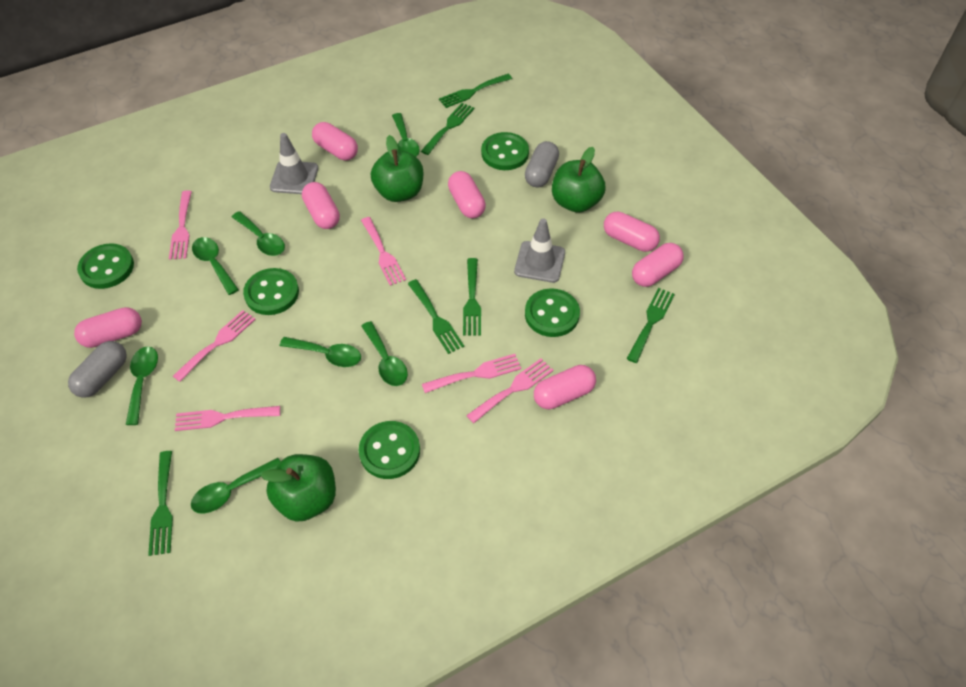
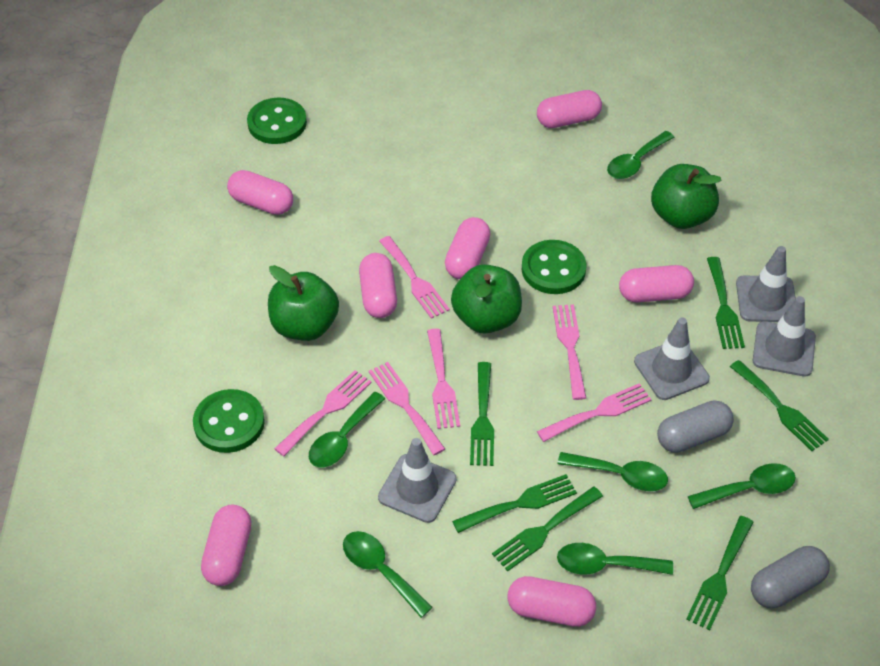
green button: 5 -> 3
green spoon: 7 -> 6
grey traffic cone: 2 -> 4

